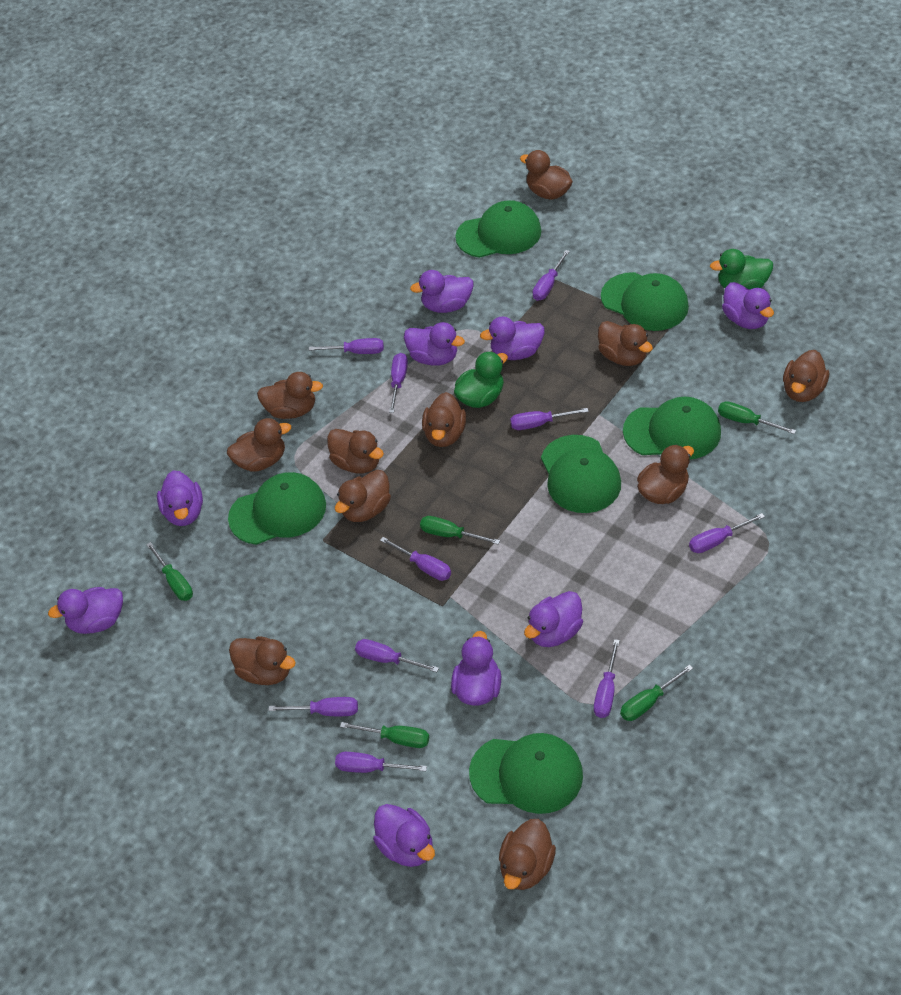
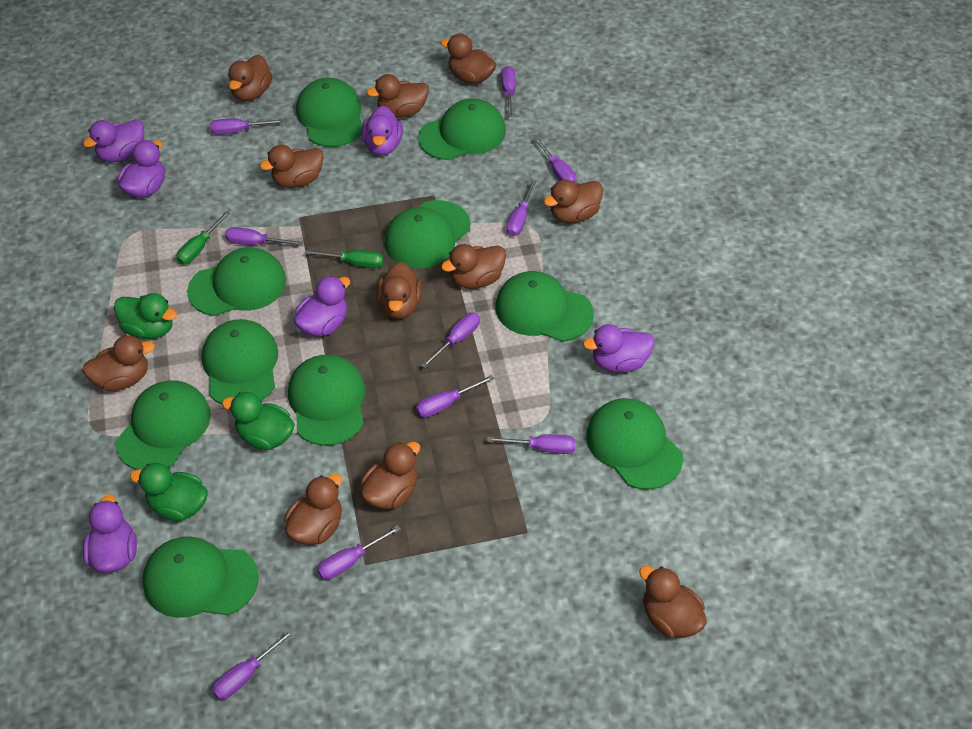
green cap: 6 -> 10
green duck: 2 -> 3
green screwdriver: 5 -> 2
purple duck: 9 -> 6

